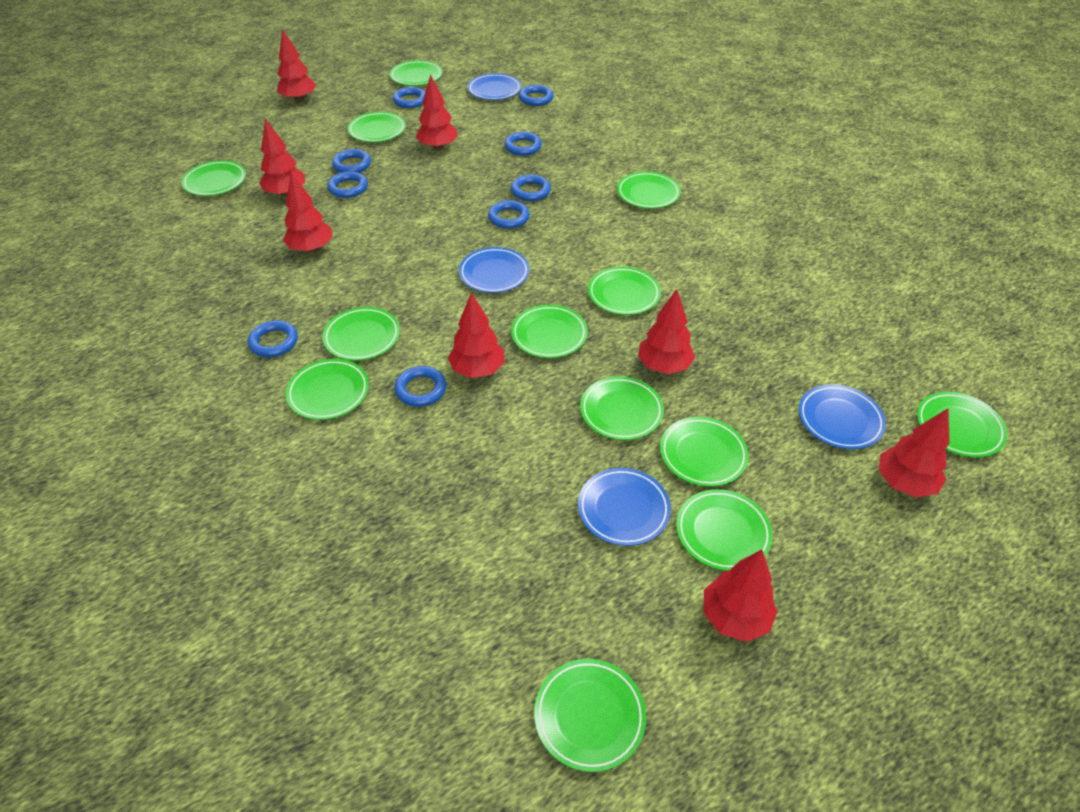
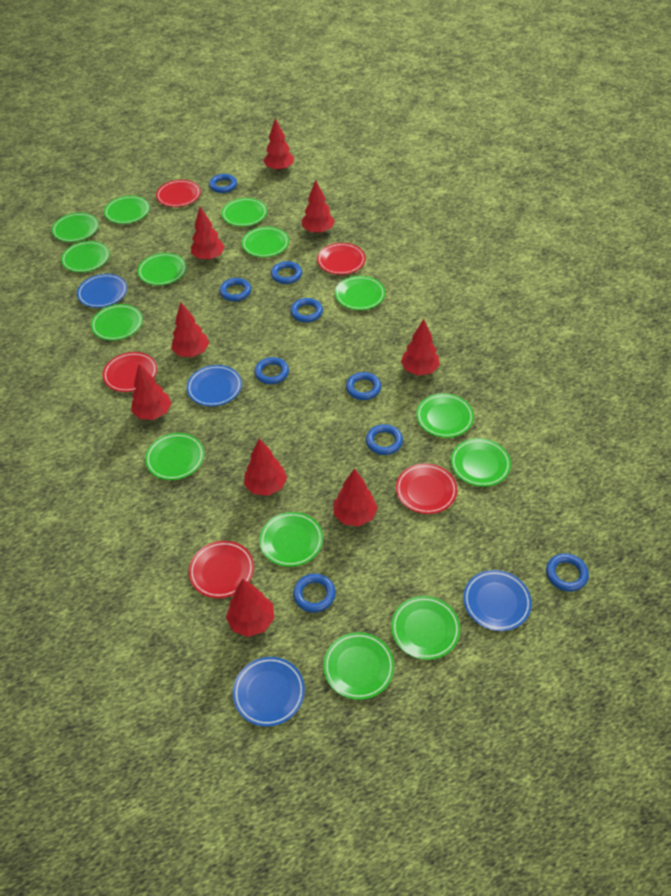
green plate: 13 -> 14
red plate: 0 -> 5
red tree: 8 -> 9

